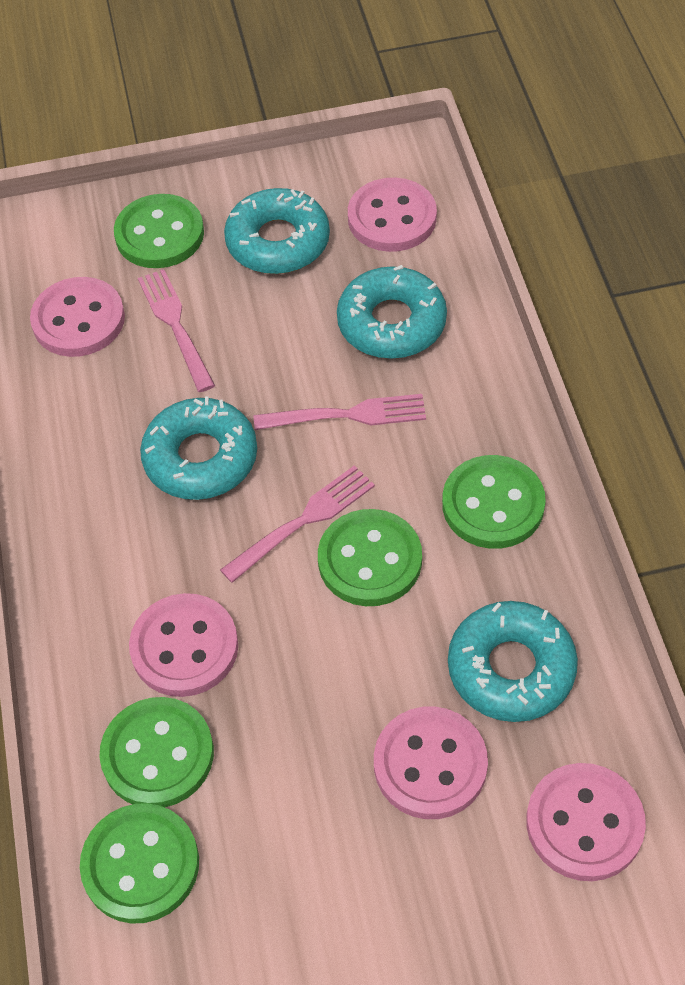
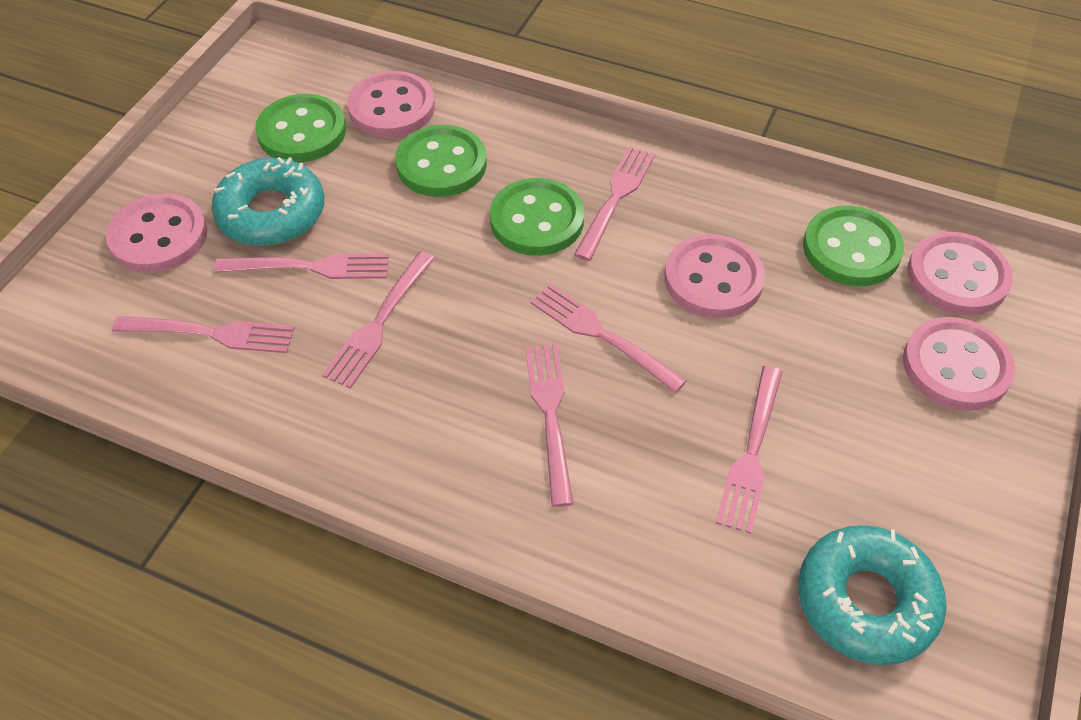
green button: 5 -> 4
pink fork: 3 -> 7
turquoise donut: 4 -> 2

